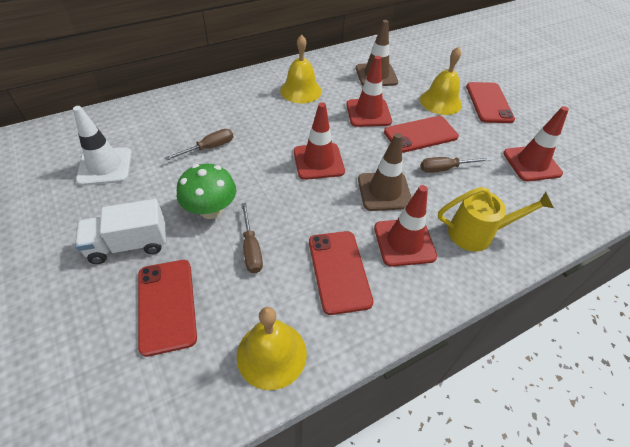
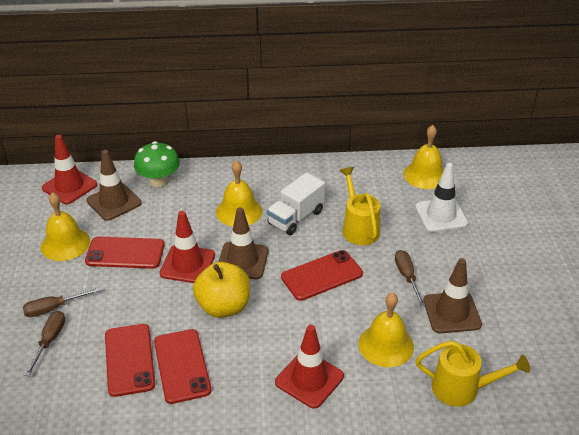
brown traffic cone: 2 -> 3
red traffic cone: 4 -> 3
yellow apple: 0 -> 1
yellow bell: 3 -> 4
yellow watering can: 1 -> 2

